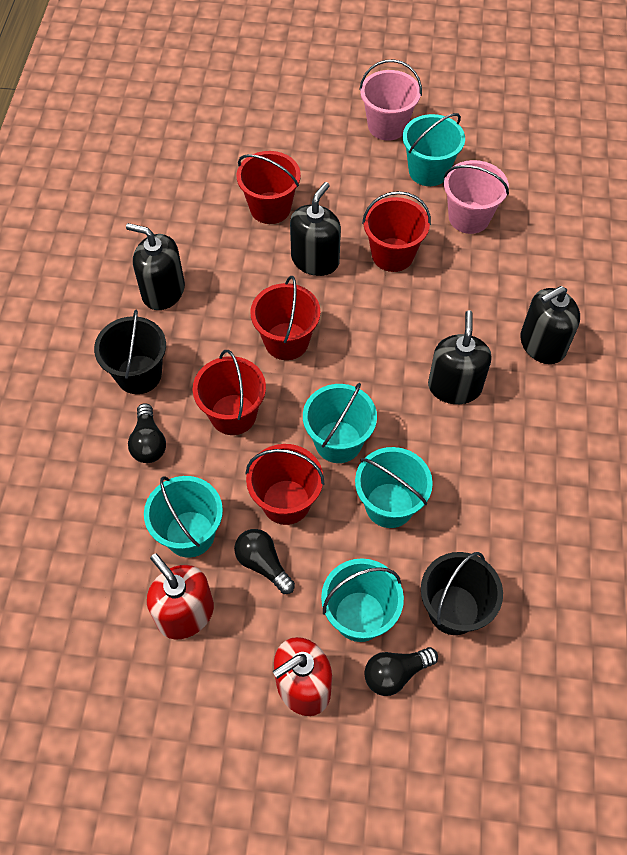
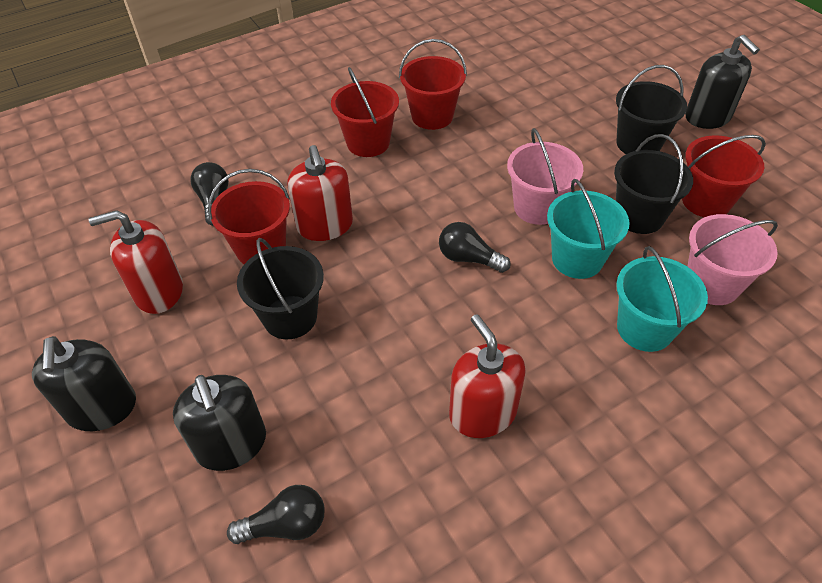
black bucket: 2 -> 3
black soap dispenser: 4 -> 3
red bucket: 5 -> 4
red soap dispenser: 2 -> 3
turquoise bucket: 5 -> 2

